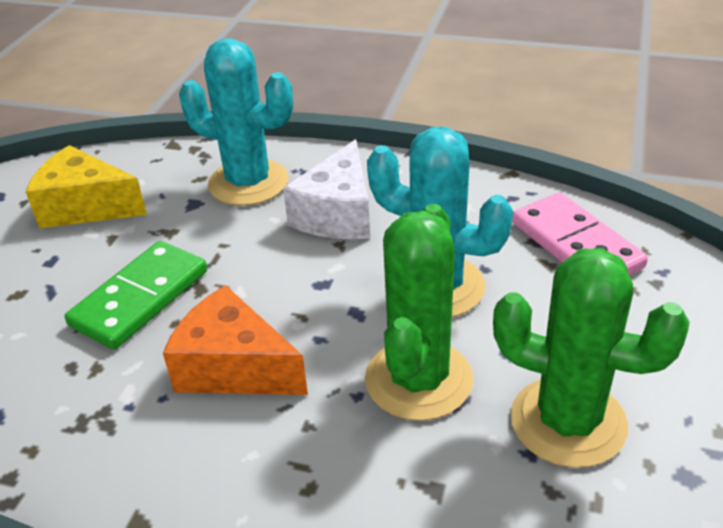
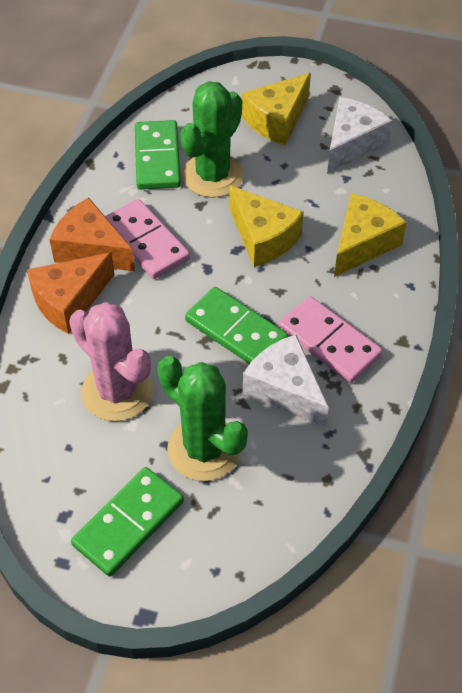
green domino: 1 -> 3
orange cheese: 1 -> 2
pink cactus: 0 -> 1
pink domino: 1 -> 2
turquoise cactus: 2 -> 0
white cheese: 1 -> 2
yellow cheese: 1 -> 3

